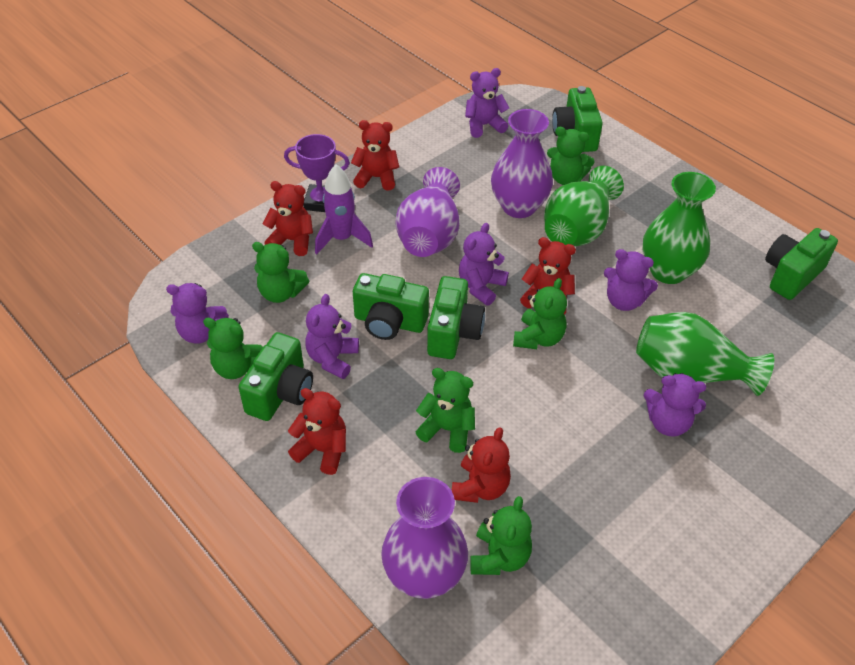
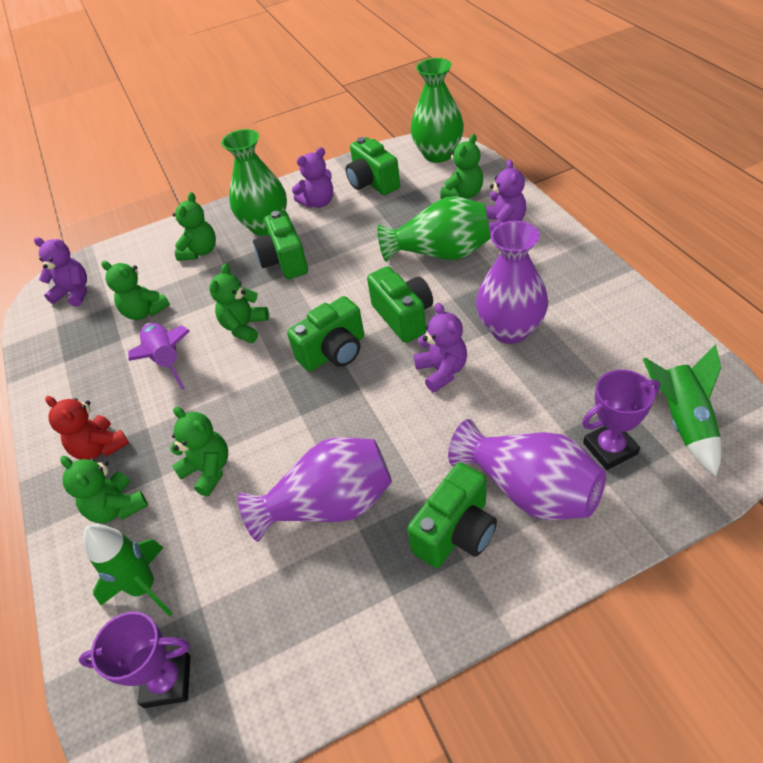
green rocket: 0 -> 2
purple teddy bear: 6 -> 4
purple trophy: 1 -> 2
red teddy bear: 5 -> 1

